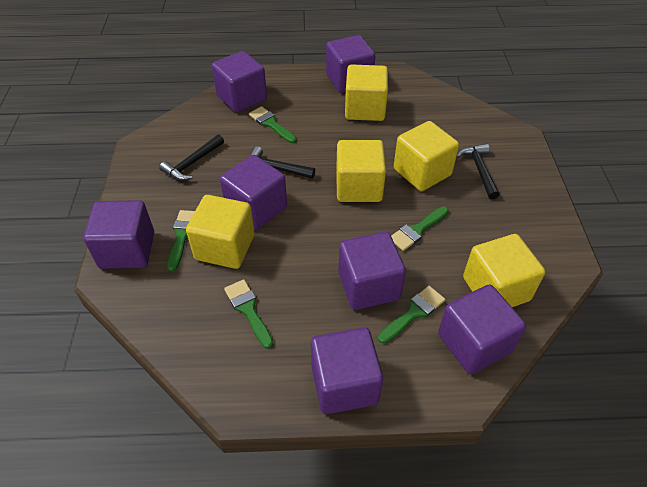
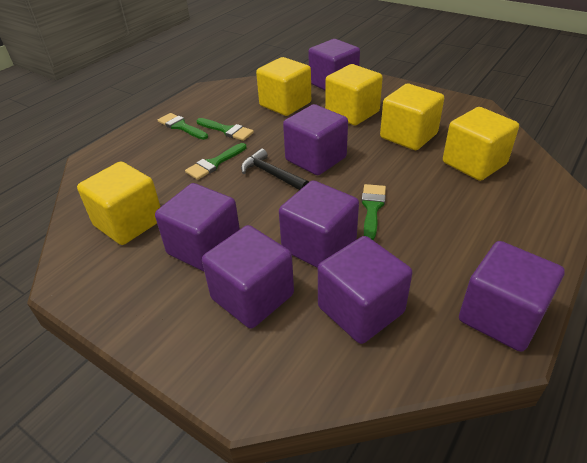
black hammer: 3 -> 1
green brush: 5 -> 4

